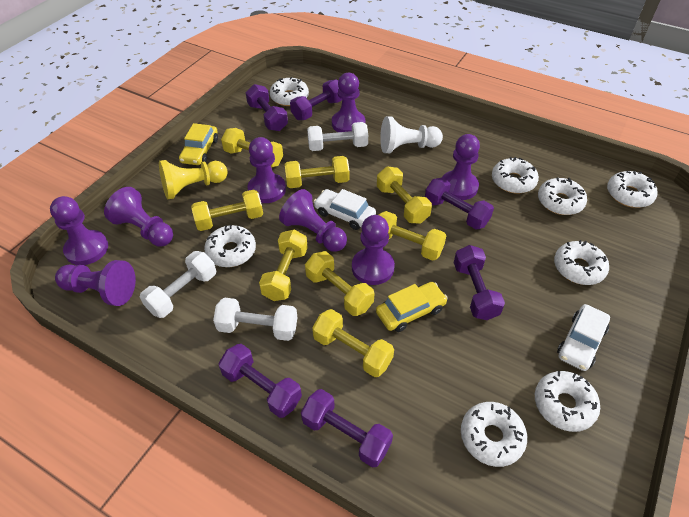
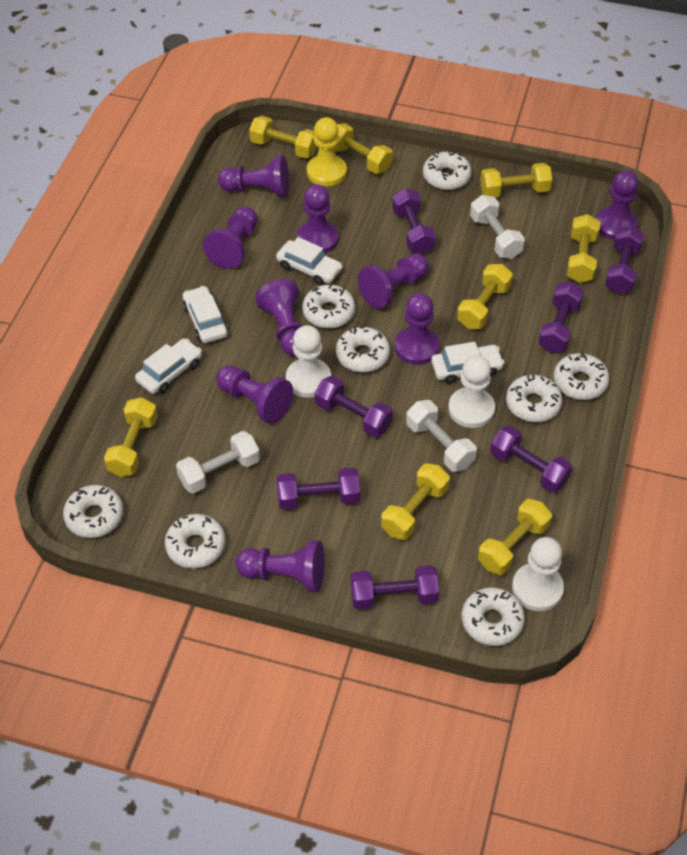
purple dumbbell: 6 -> 7
purple pawn: 8 -> 9
white car: 2 -> 4
white pawn: 1 -> 3
yellow car: 2 -> 0

